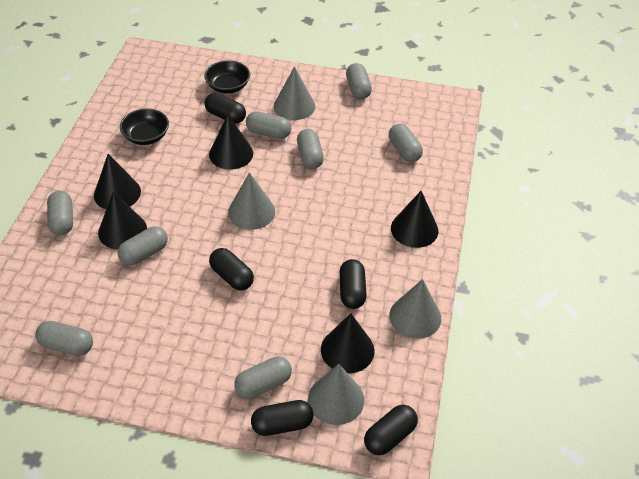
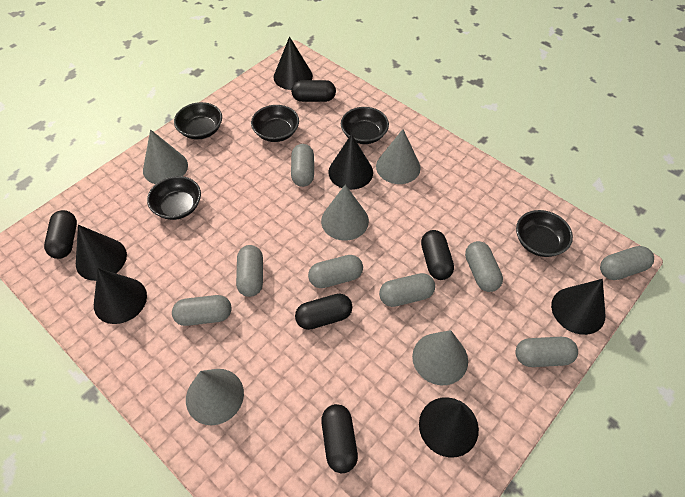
black bowl: 2 -> 5
black cone: 5 -> 6
grey cone: 4 -> 5

